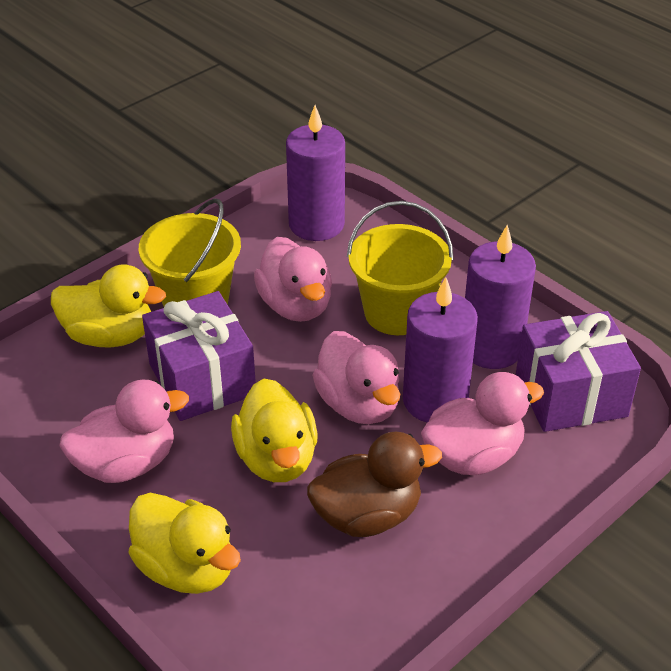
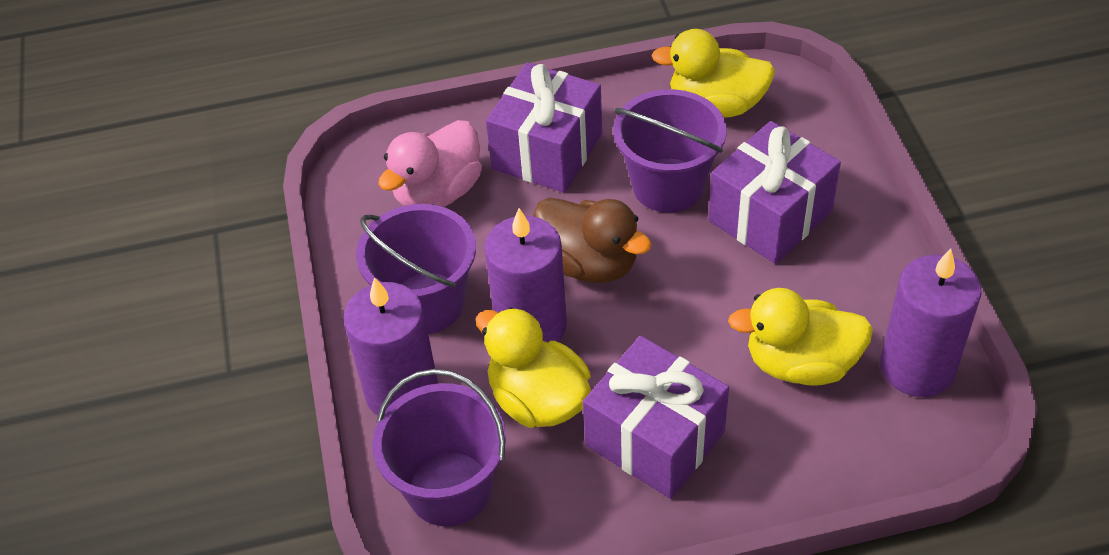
pink duck: 4 -> 1
purple bucket: 0 -> 3
purple gift: 2 -> 3
yellow bucket: 2 -> 0

